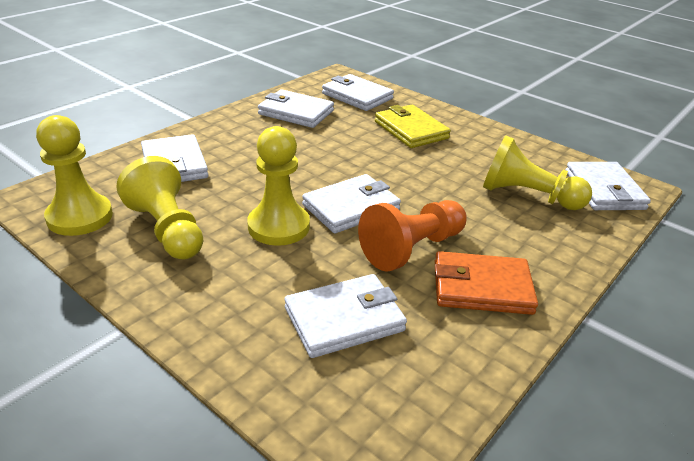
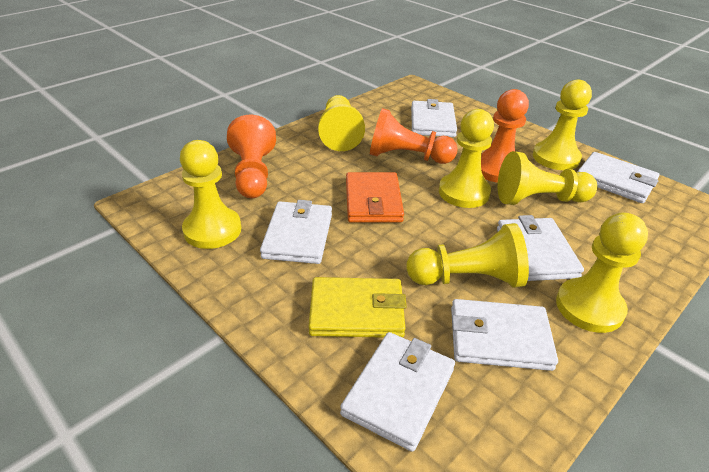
orange pawn: 1 -> 3
yellow pawn: 4 -> 7

